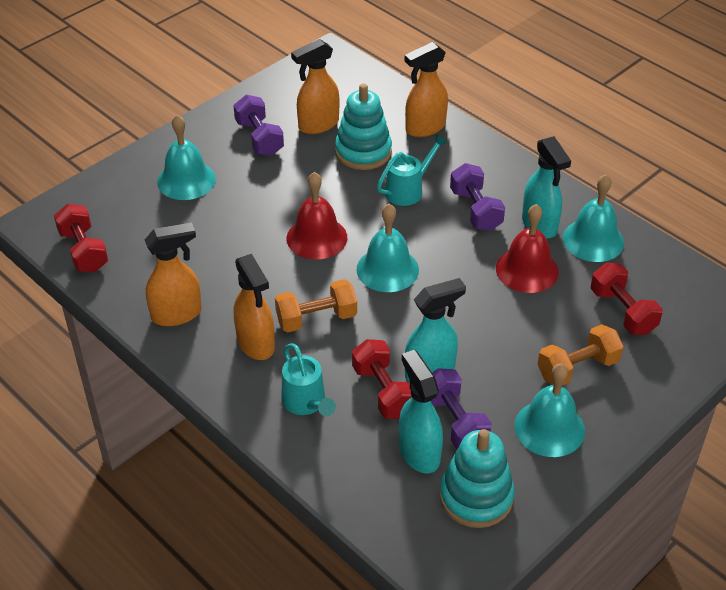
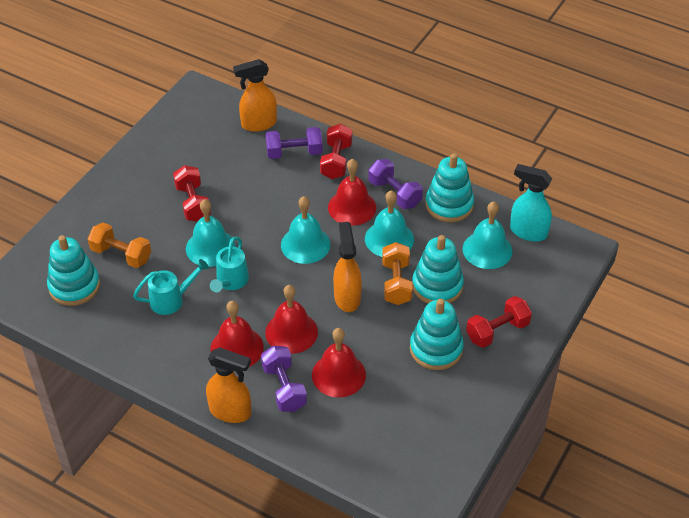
orange spray bottle: 4 -> 3
red bell: 2 -> 4
turquoise spray bottle: 3 -> 1
turquoise stacking toy: 2 -> 4

